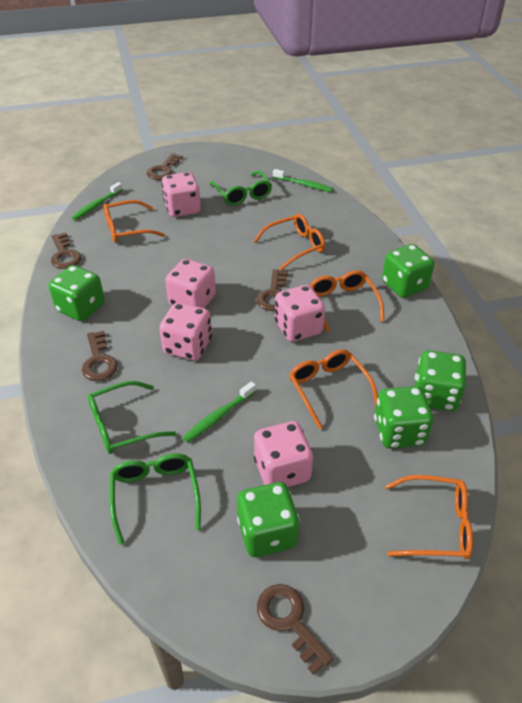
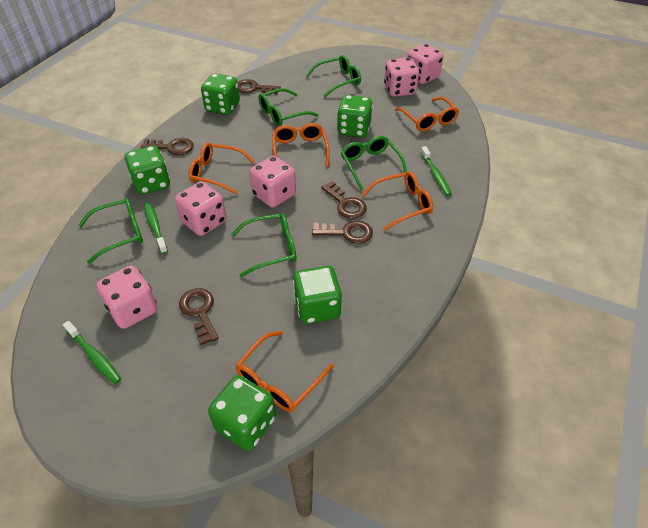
green glasses: 3 -> 5

